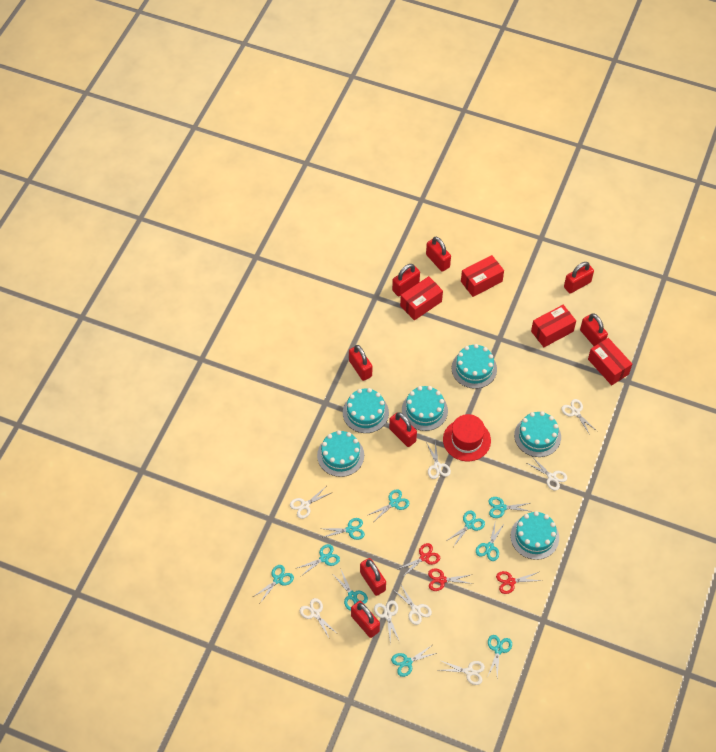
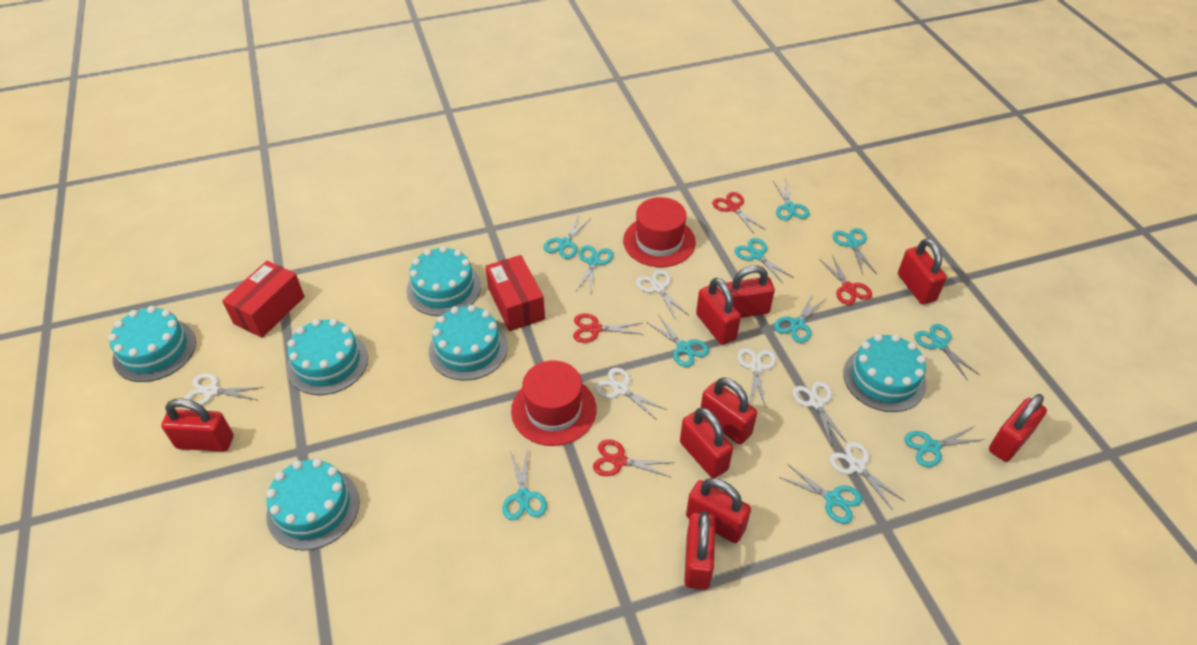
red box: 4 -> 2
red hat: 1 -> 2
red padlock: 8 -> 9
red scissors: 3 -> 4
turquoise scissors: 10 -> 11
white scissors: 8 -> 6

